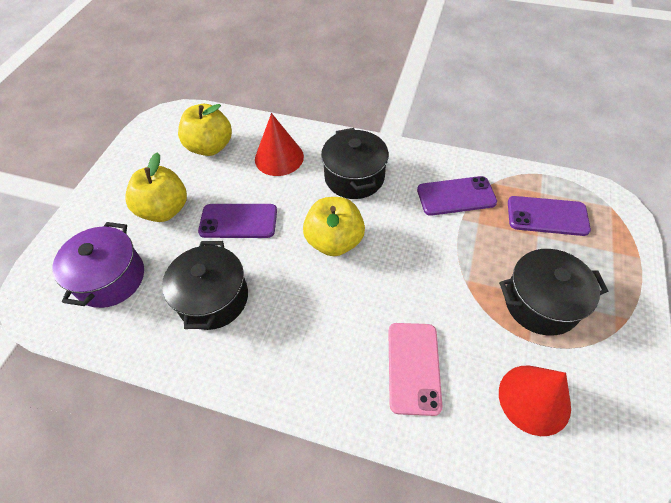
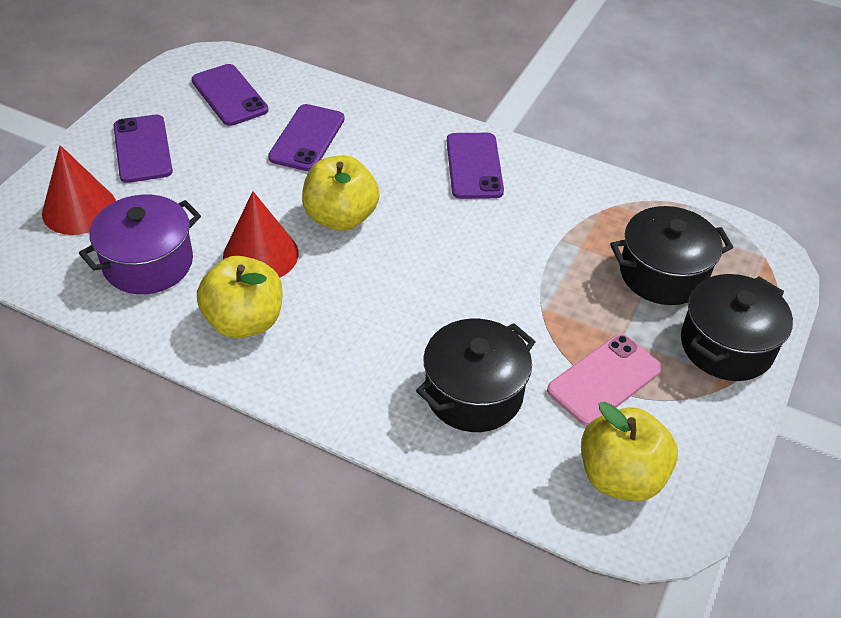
purple phone: 3 -> 4

